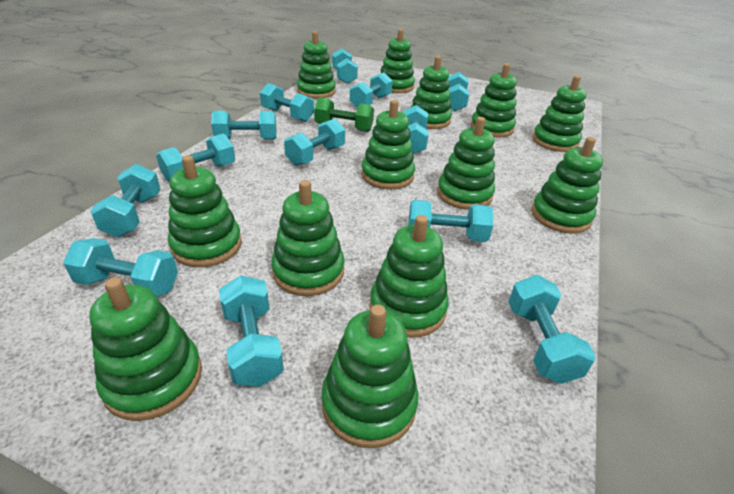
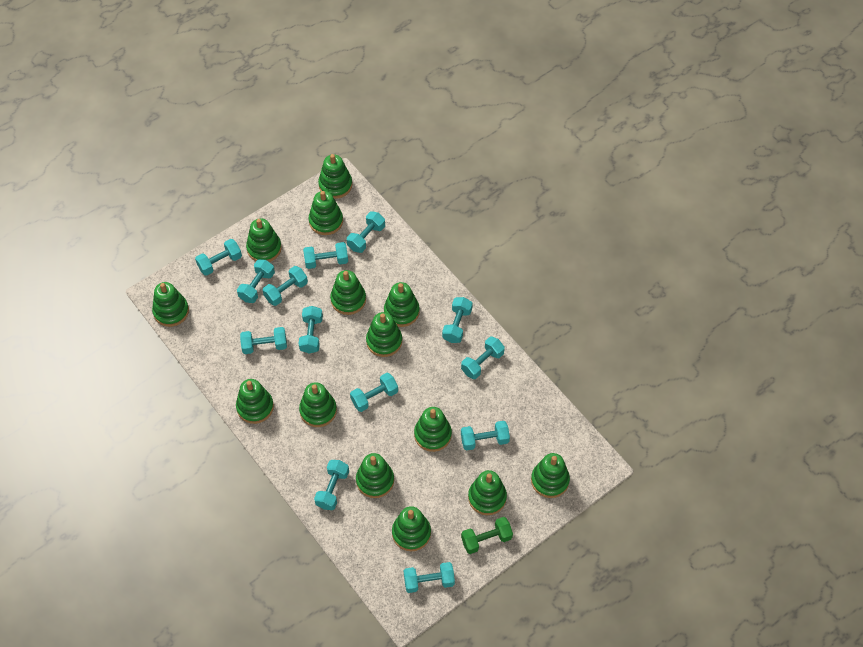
green stacking toy: 13 -> 14

